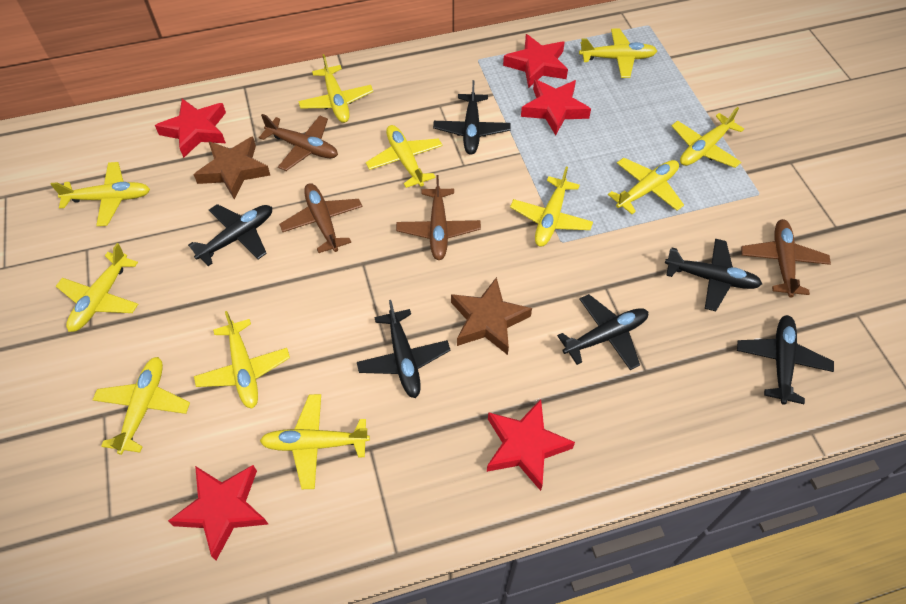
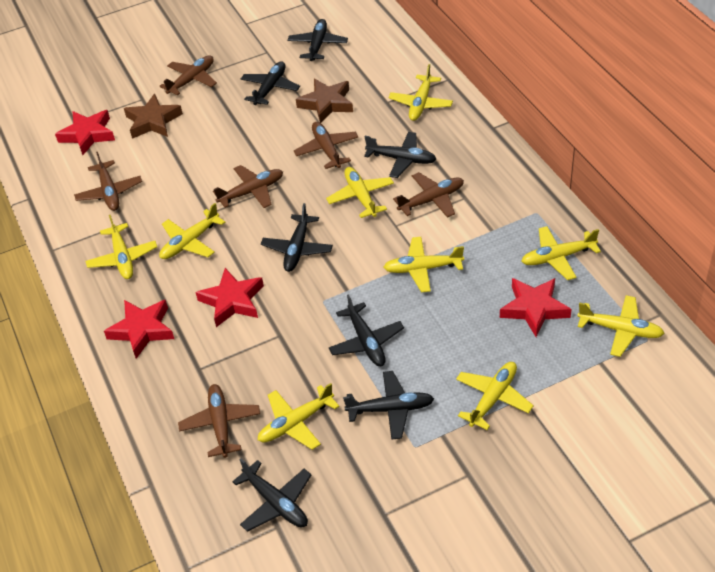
black plane: 6 -> 7
brown plane: 4 -> 6
red star: 5 -> 4
yellow plane: 11 -> 9

